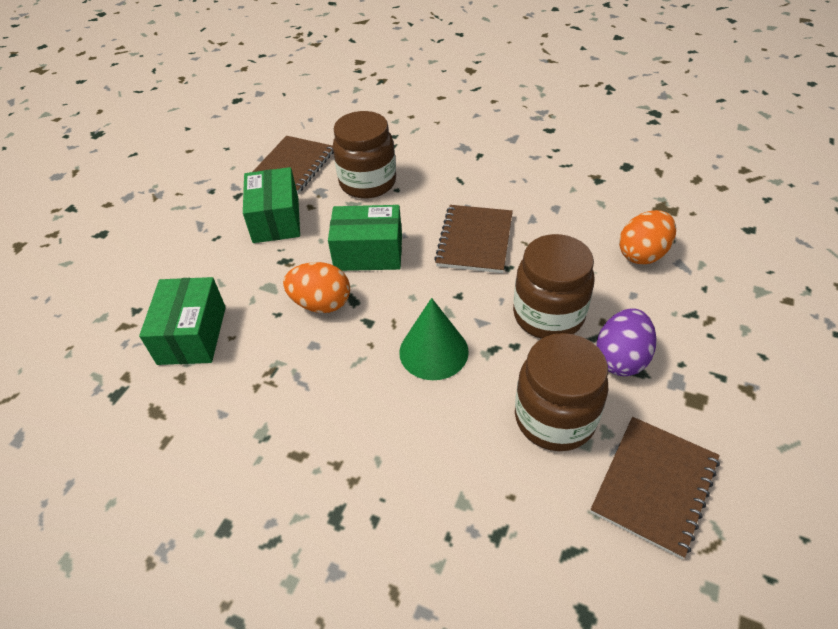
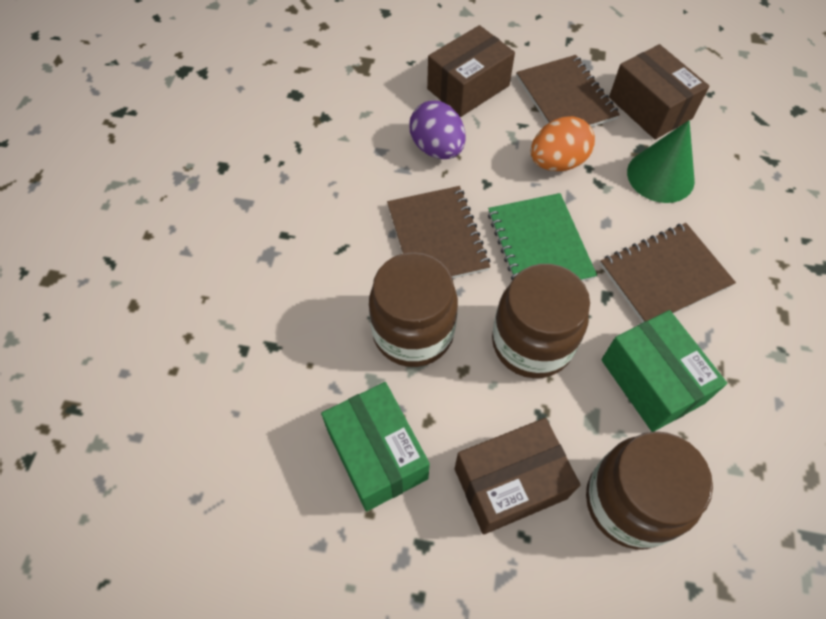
brown box: 0 -> 3
green box: 3 -> 2
green notebook: 0 -> 1
orange egg: 2 -> 1

